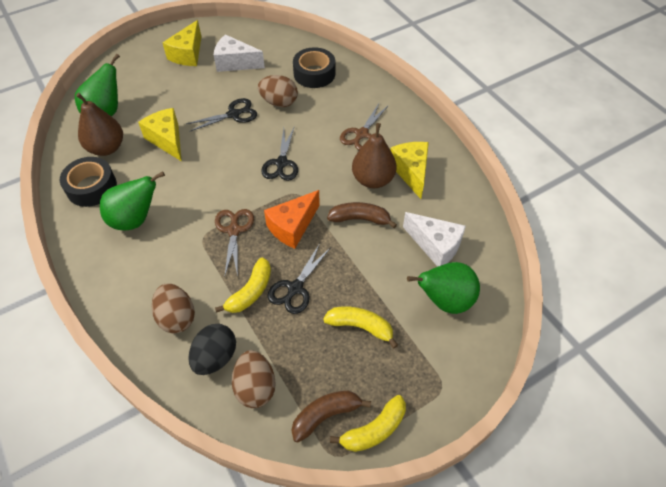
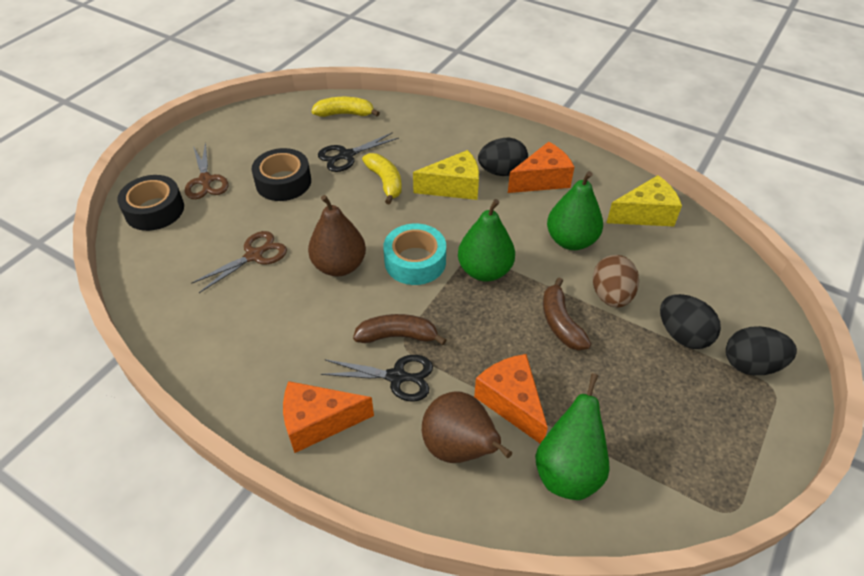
black egg: 1 -> 3
black scissors: 3 -> 2
brown egg: 3 -> 1
orange cheese: 1 -> 3
turquoise tape: 0 -> 1
white cheese: 2 -> 0
yellow banana: 3 -> 2
yellow cheese: 3 -> 2

